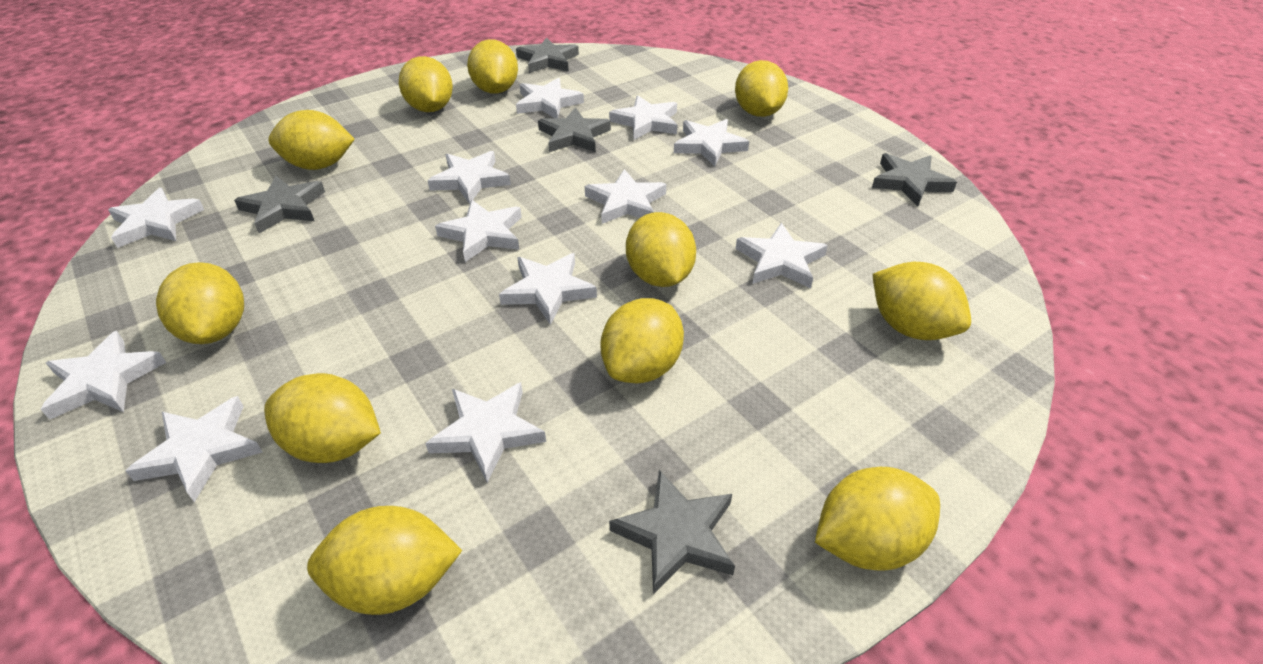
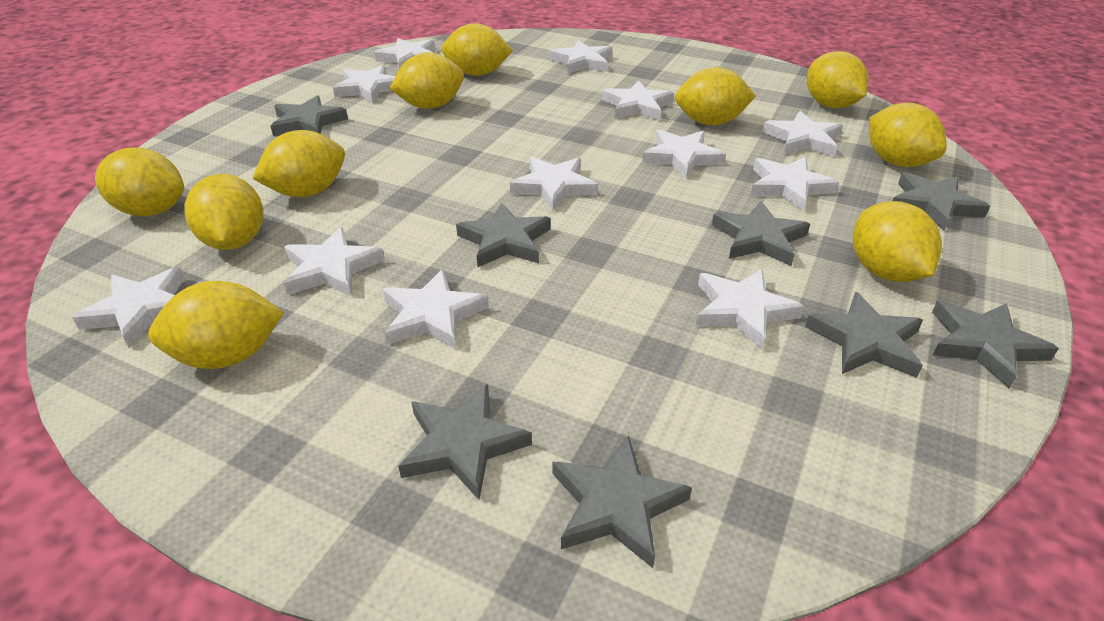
grey star: 5 -> 8
yellow lemon: 11 -> 10

